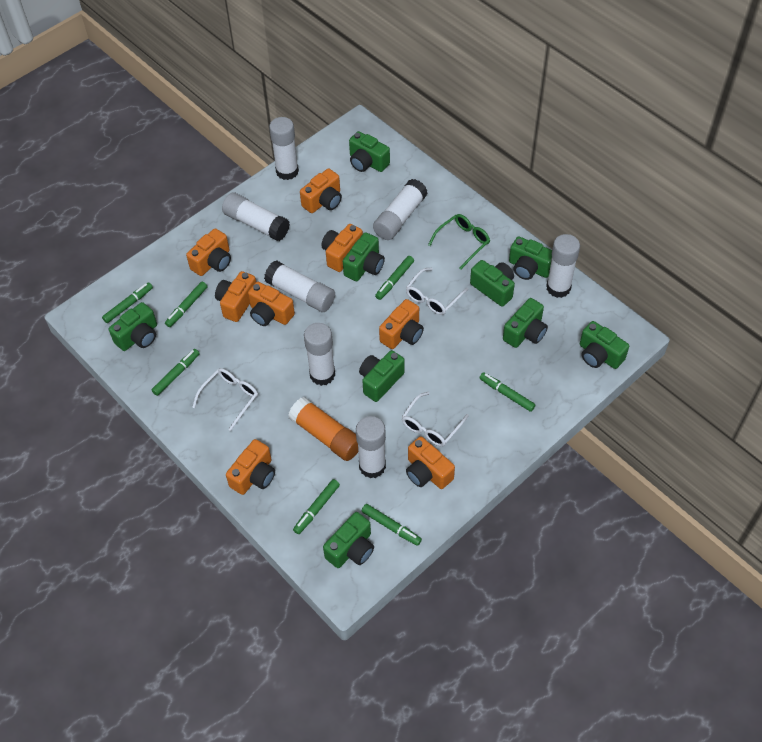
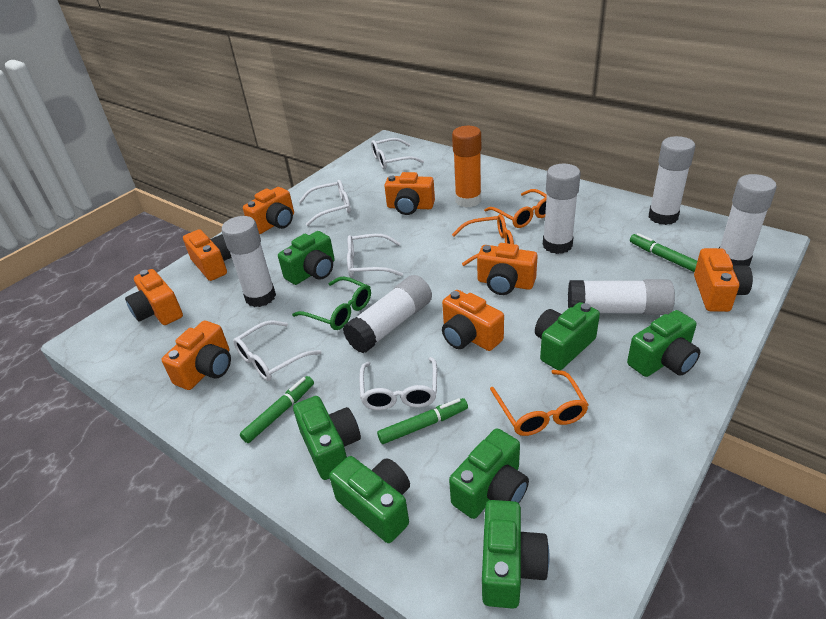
green camera: 9 -> 7
green marker: 7 -> 3
orange glasses: 0 -> 3
white glasses: 3 -> 5
white glue stick: 7 -> 6

